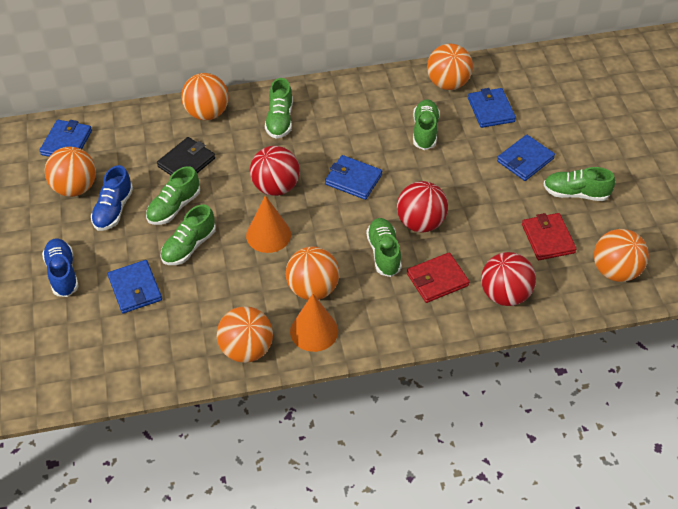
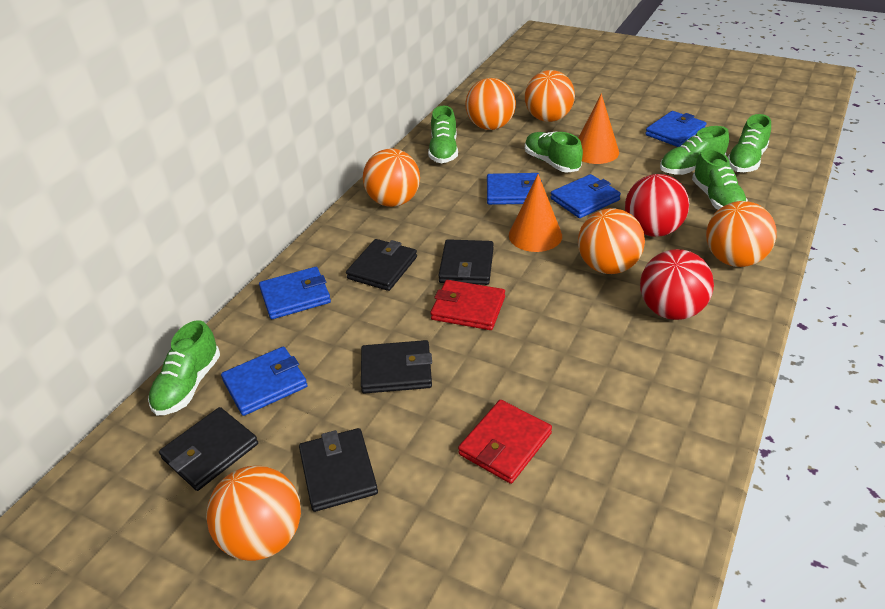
black wallet: 1 -> 5
blue shoe: 2 -> 0
red ball: 3 -> 2

